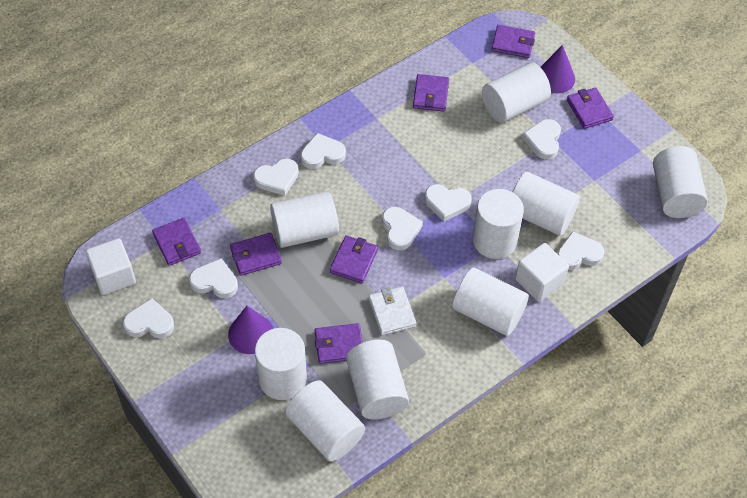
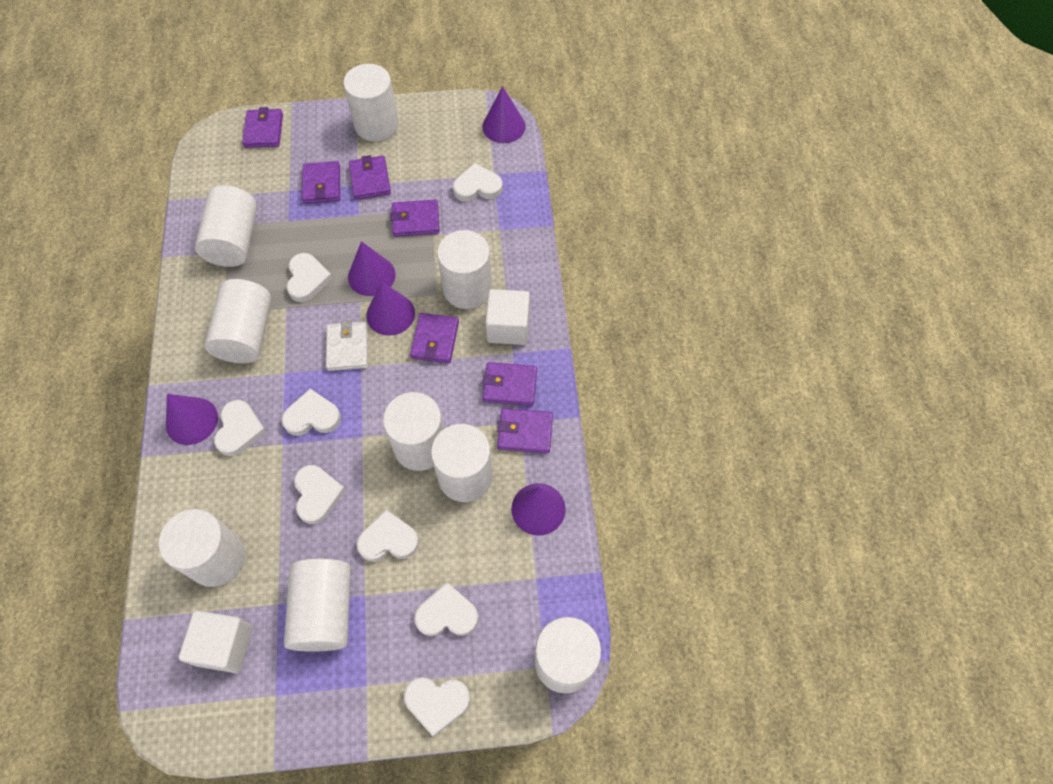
purple cone: 2 -> 5

